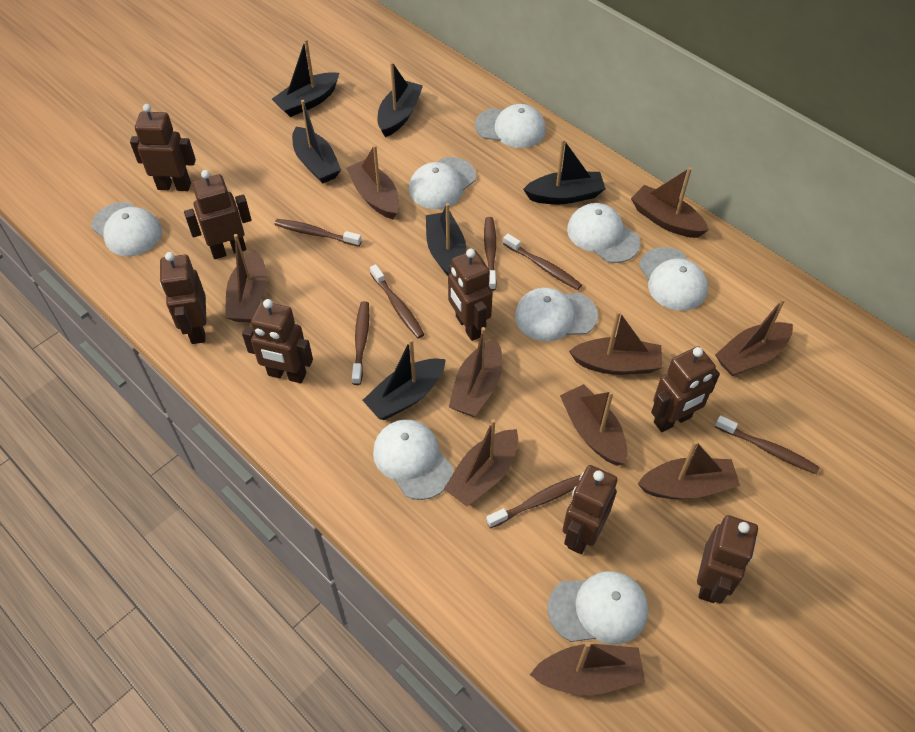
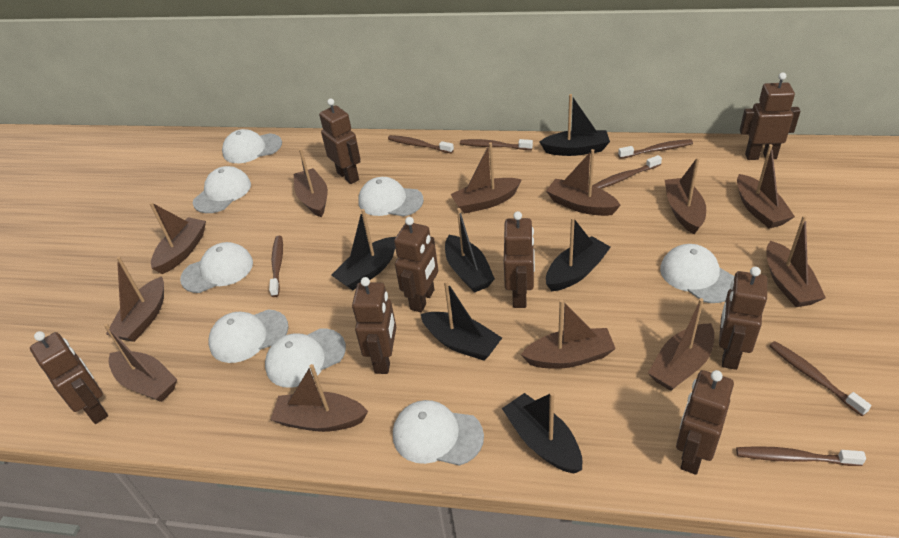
brown boat: 10 -> 12

